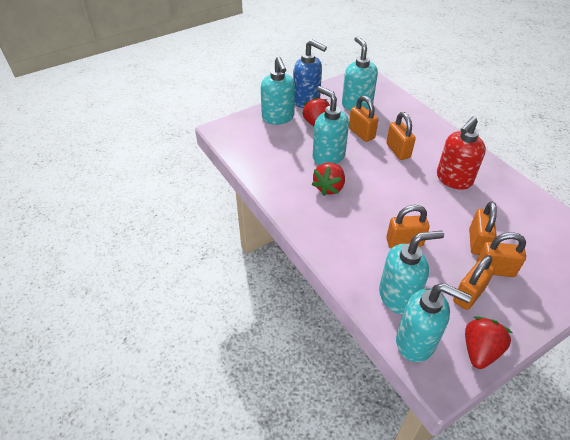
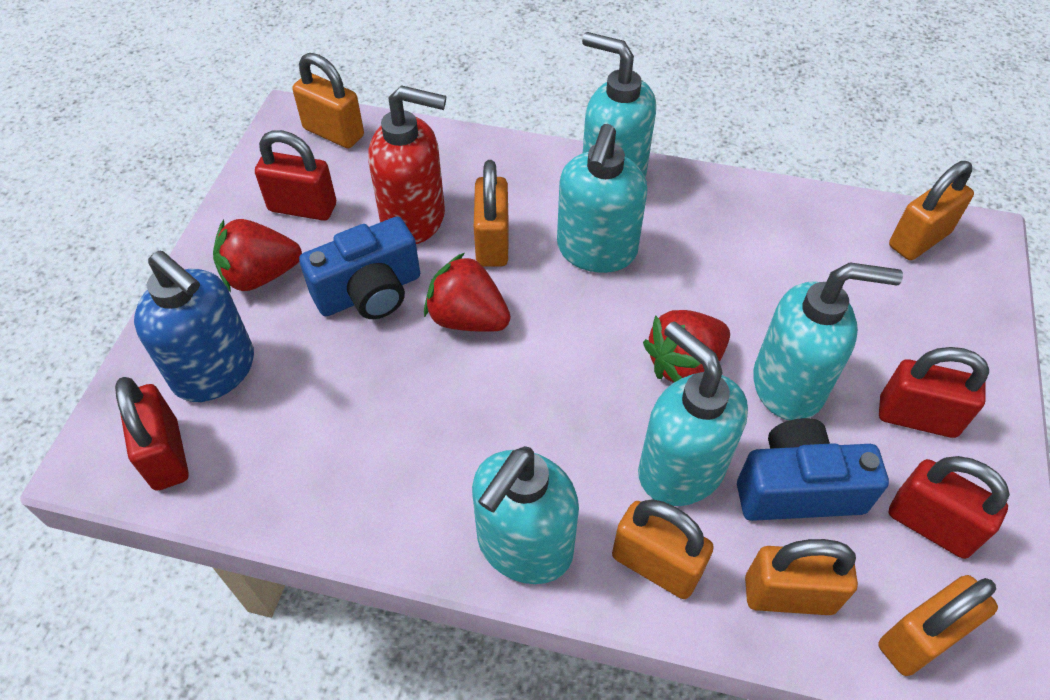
blue camera: 0 -> 2
red padlock: 0 -> 4

